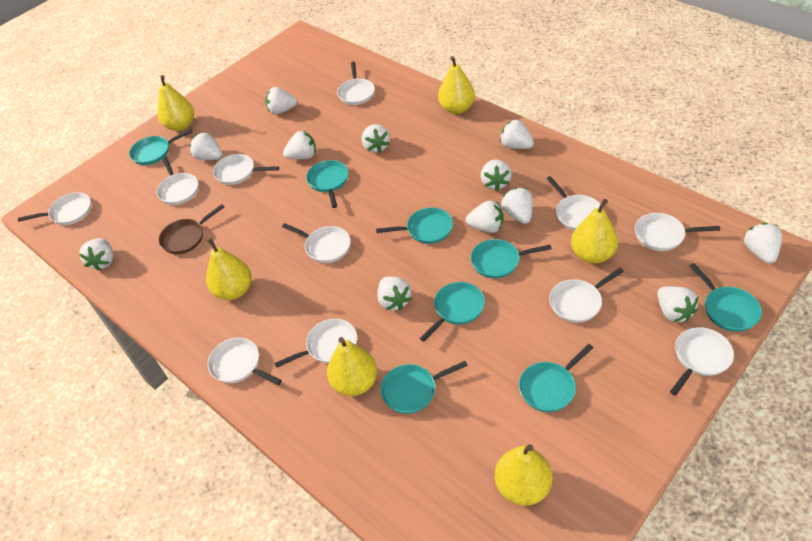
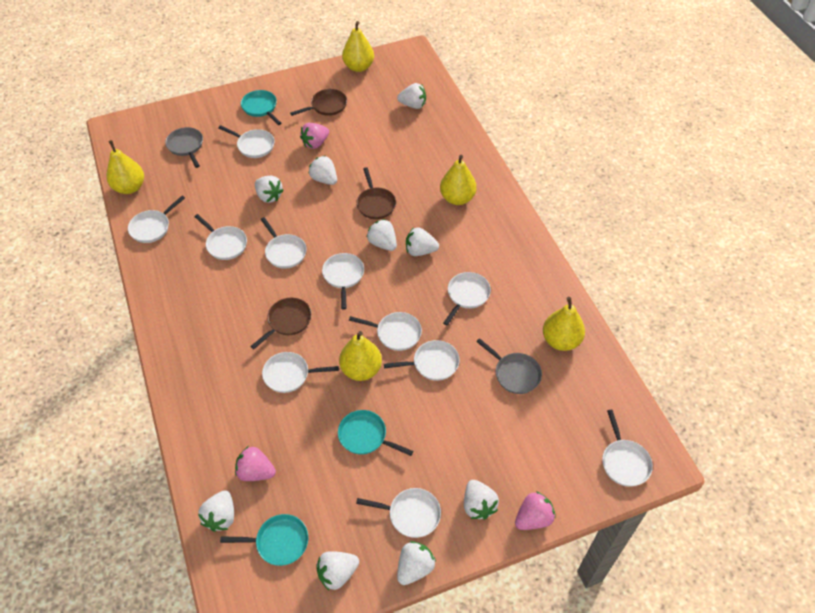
brown pan: 1 -> 3
grey pan: 0 -> 2
pink strawberry: 0 -> 3
turquoise pan: 8 -> 3
white strawberry: 12 -> 9
yellow pear: 6 -> 5

